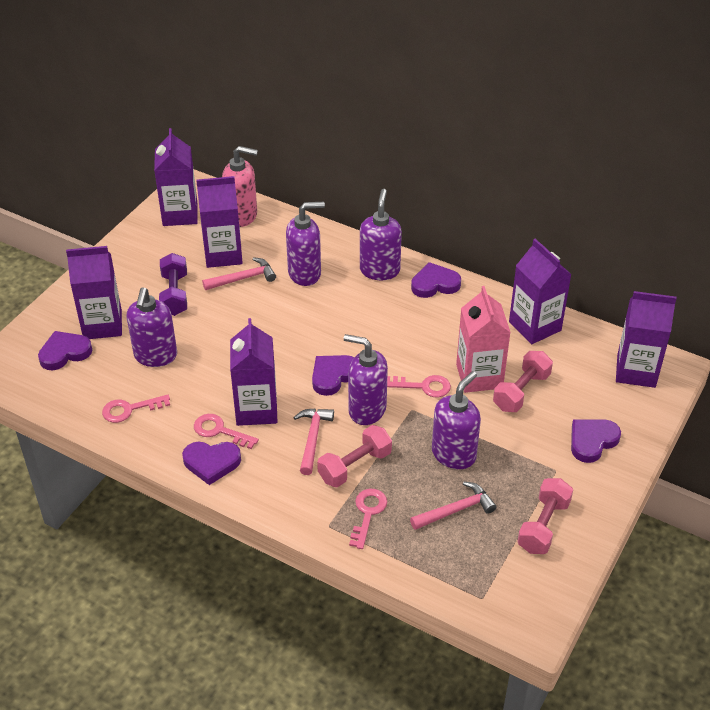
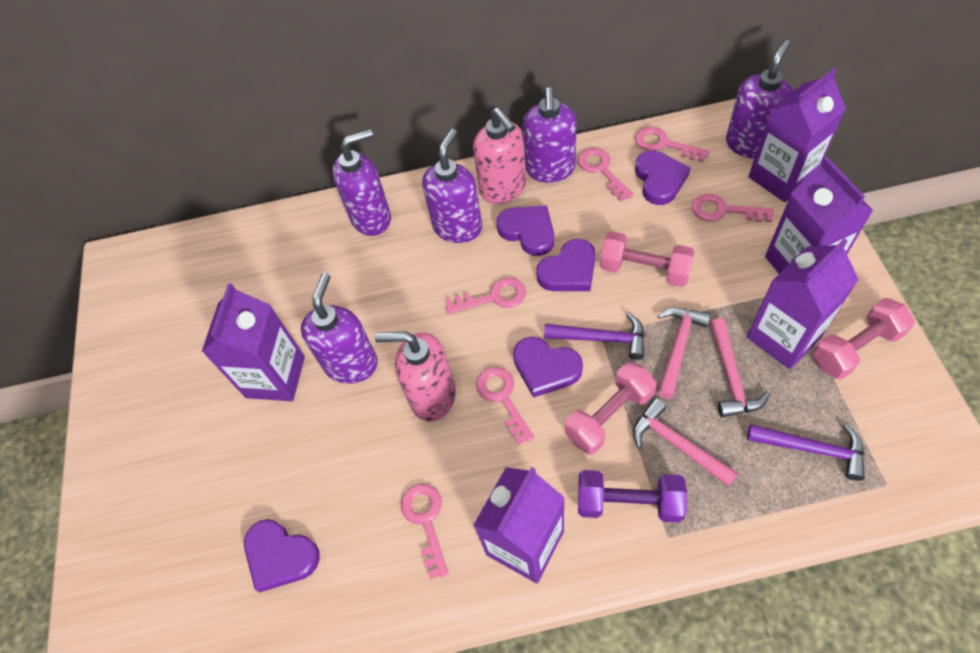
pink carton: 1 -> 0
pink key: 4 -> 6
pink soap dispenser: 1 -> 2
purple carton: 6 -> 5
purple hammer: 0 -> 2

